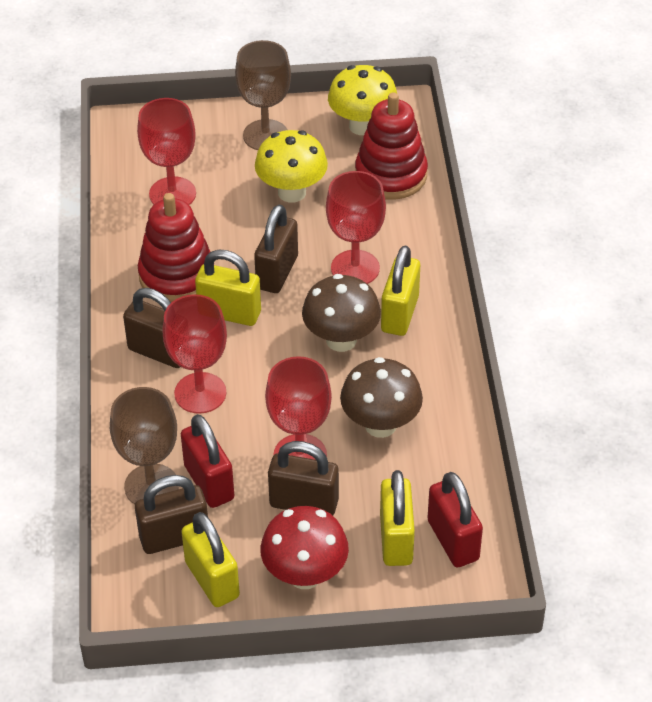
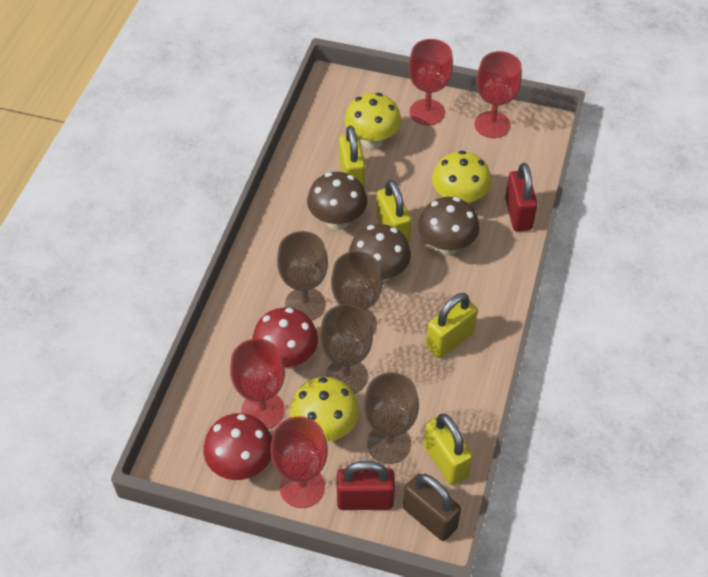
brown goblet: 2 -> 4
brown mushroom: 2 -> 3
brown padlock: 4 -> 1
red mushroom: 1 -> 2
red stacking toy: 2 -> 0
yellow mushroom: 2 -> 3

